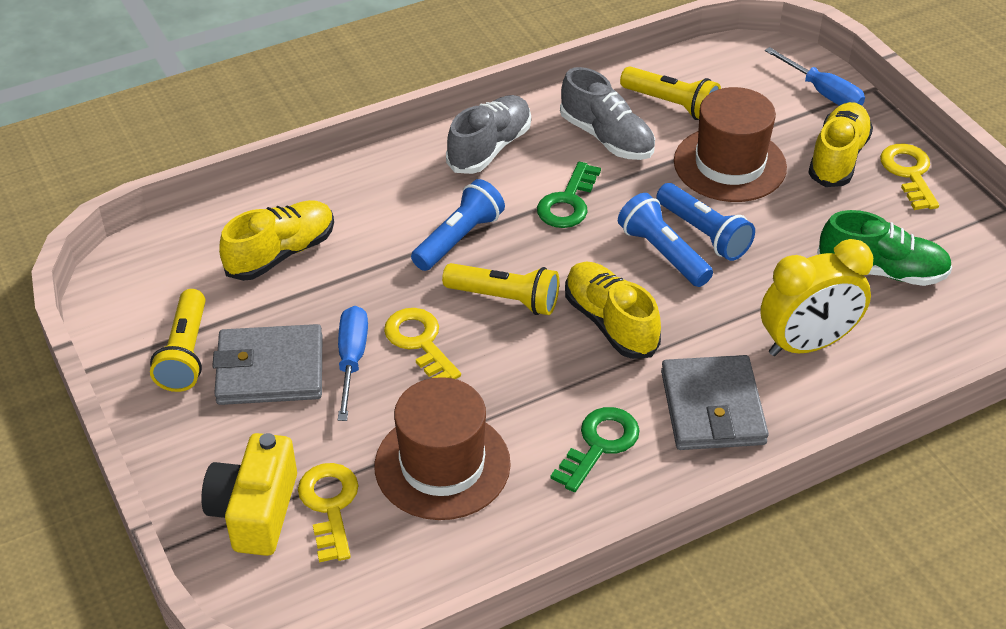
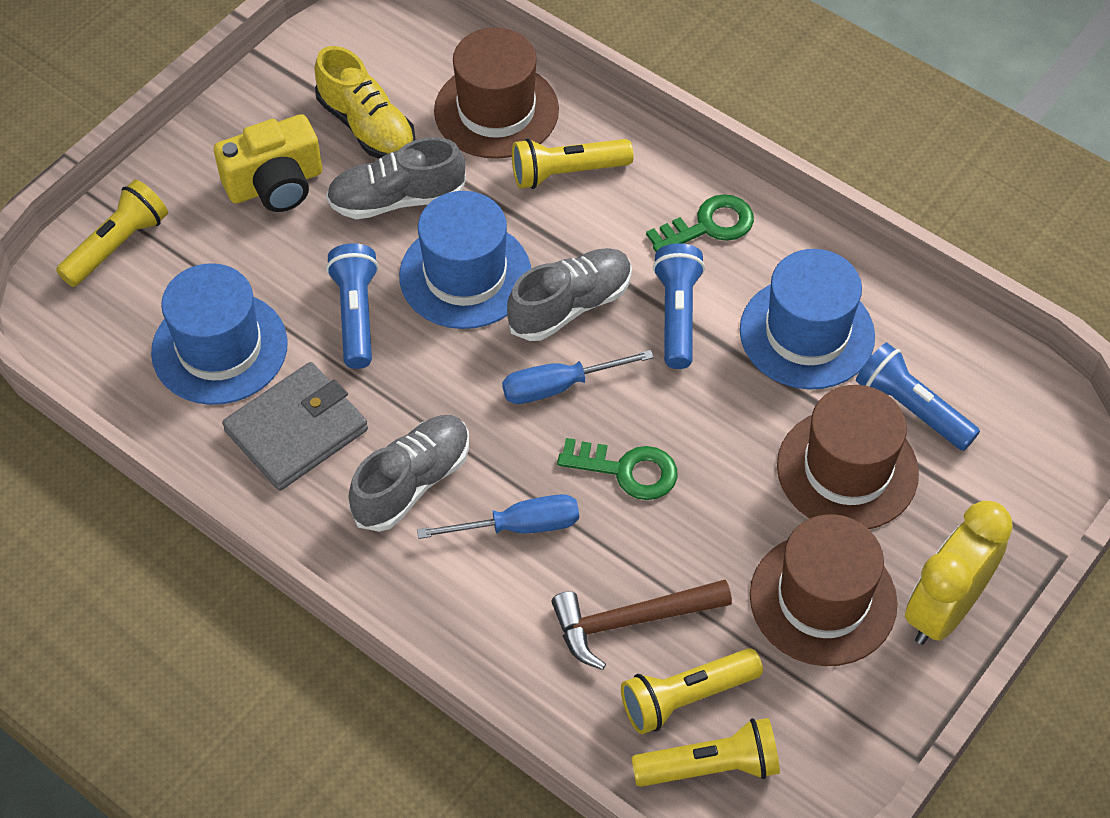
blue hat: 0 -> 3
brown hammer: 0 -> 1
brown hat: 2 -> 3
green shoe: 1 -> 0
grey shoe: 2 -> 3
grey wallet: 2 -> 1
yellow flashlight: 3 -> 4
yellow key: 3 -> 0
yellow shoe: 3 -> 1

